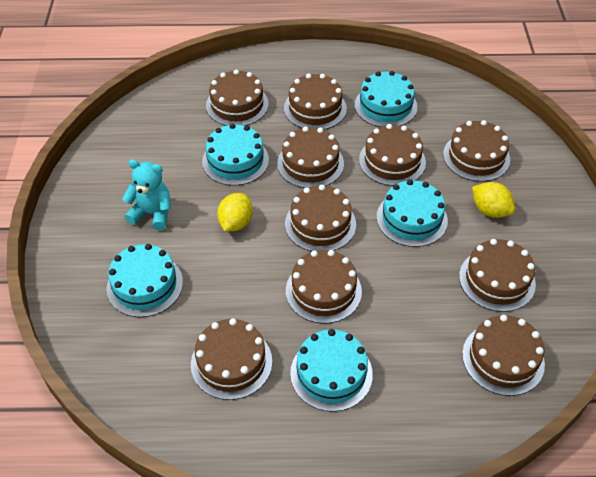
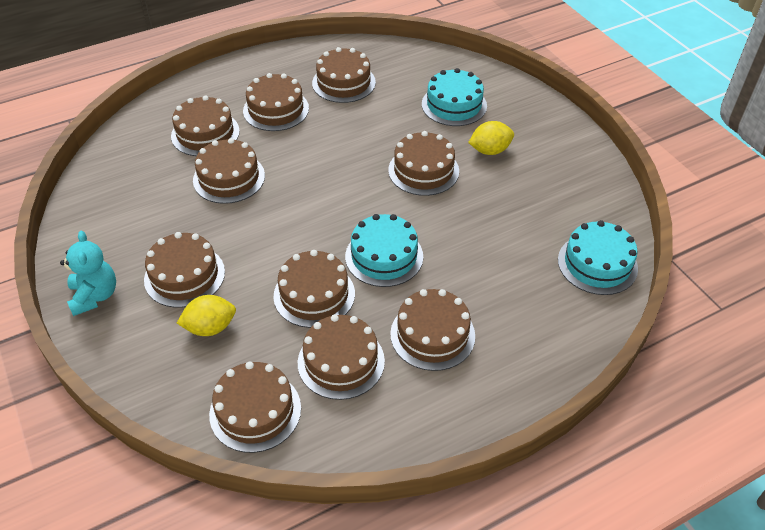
turquoise cake: 5 -> 3

